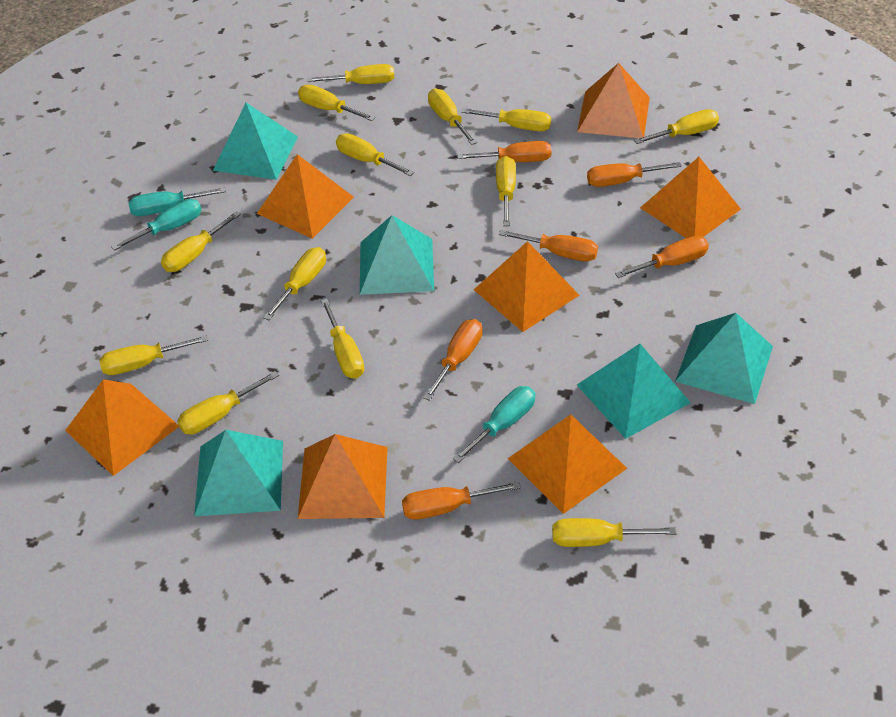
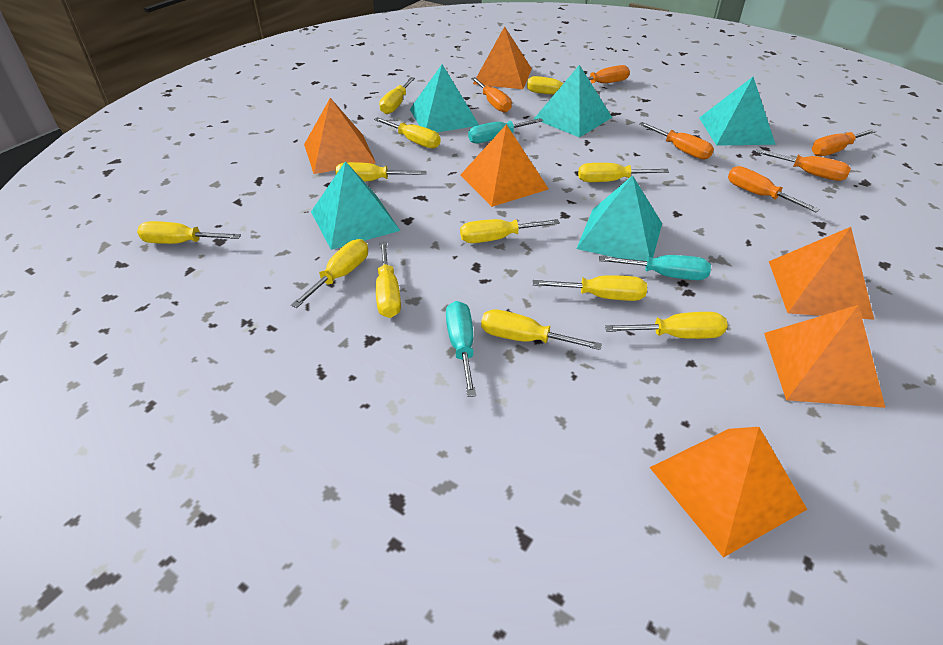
orange pyramid: 7 -> 6
yellow screwdriver: 13 -> 12

